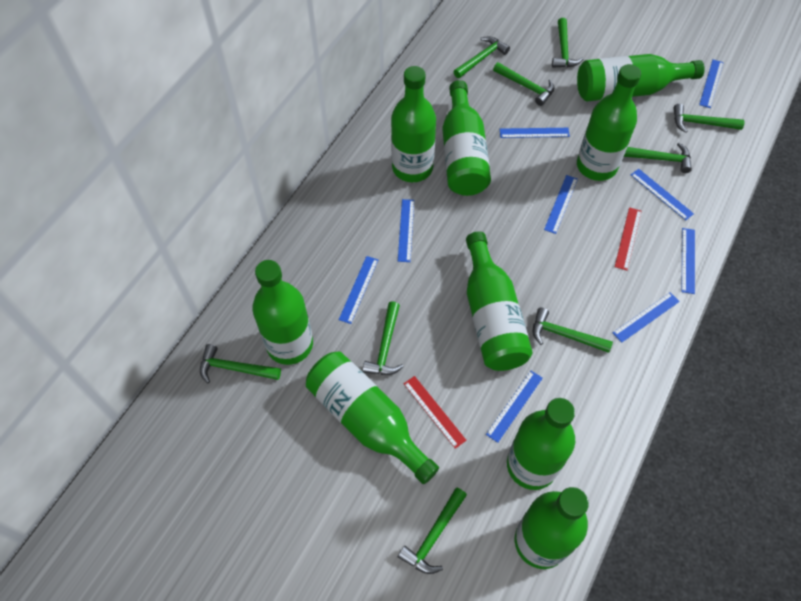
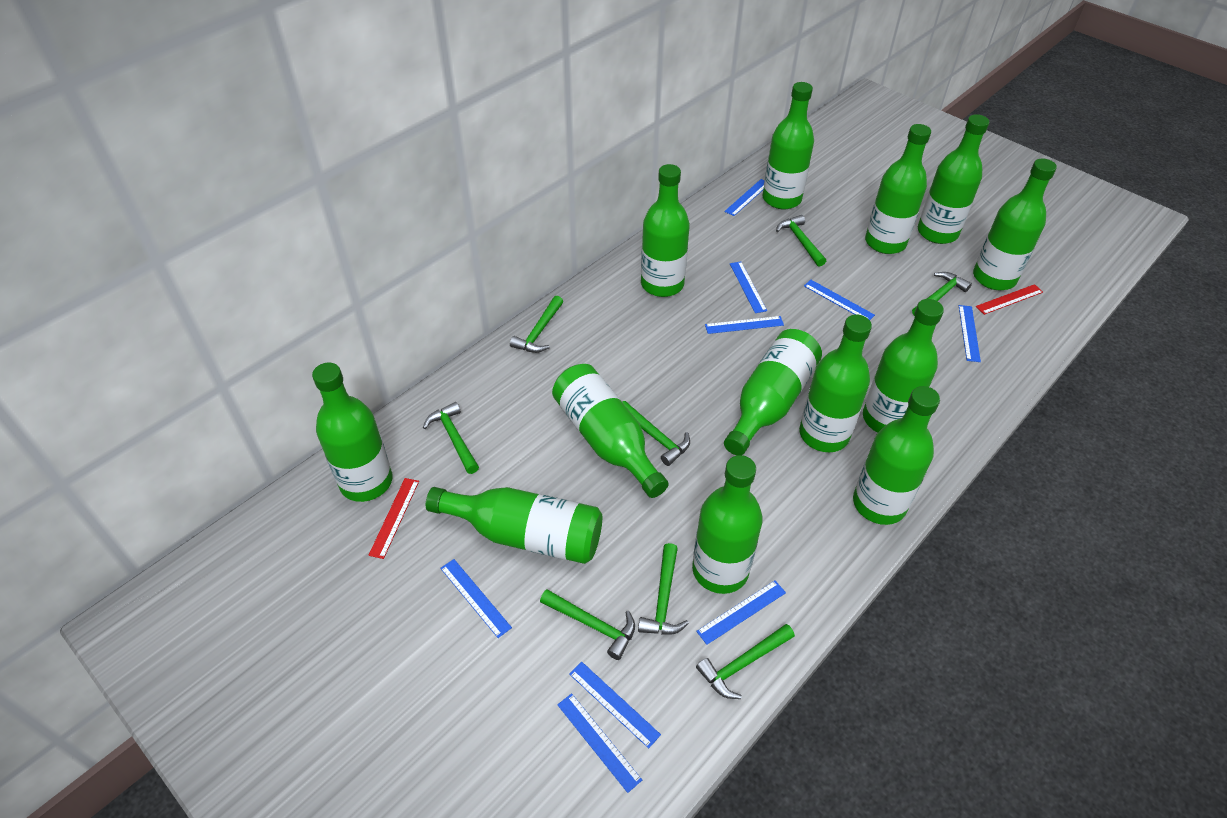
green bottle: 9 -> 13
green hammer: 9 -> 8

